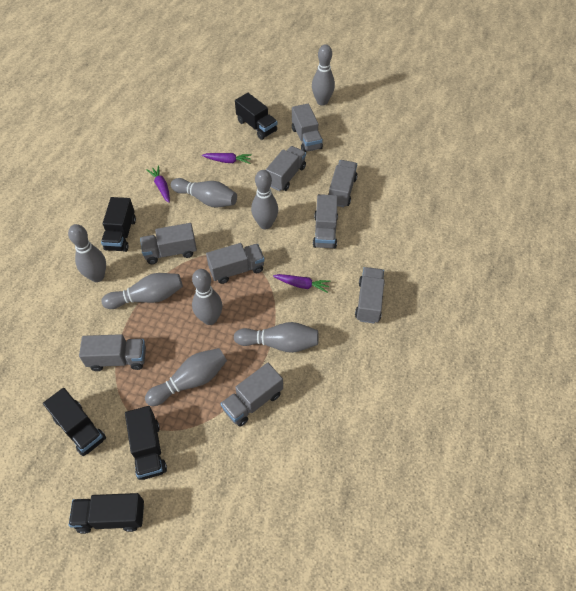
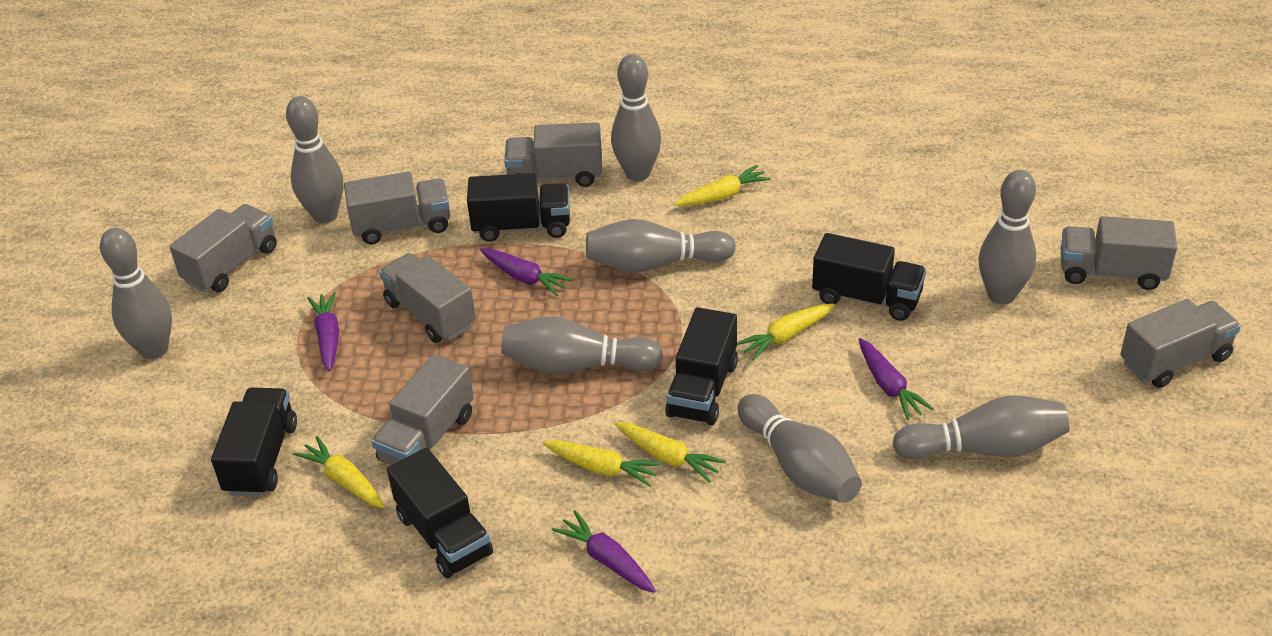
grey truck: 9 -> 7
purple carrot: 3 -> 4
yellow carrot: 0 -> 5

